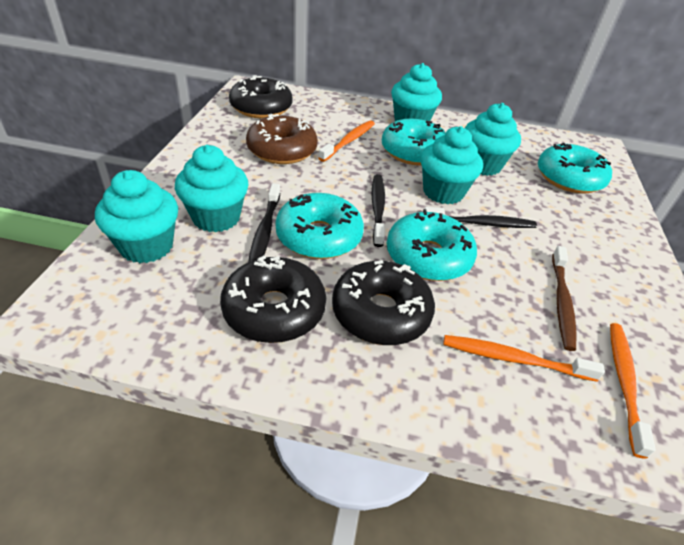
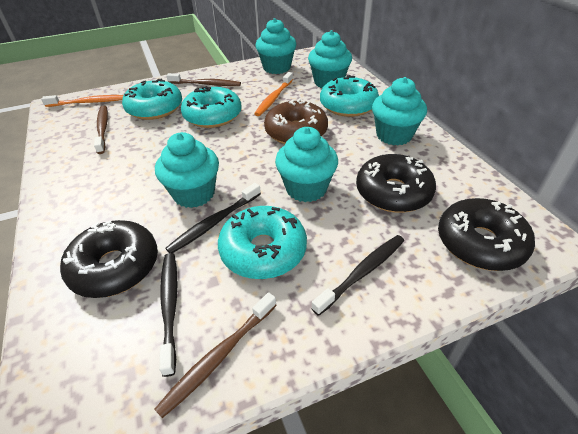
brown toothbrush: 1 -> 3
orange toothbrush: 3 -> 2

